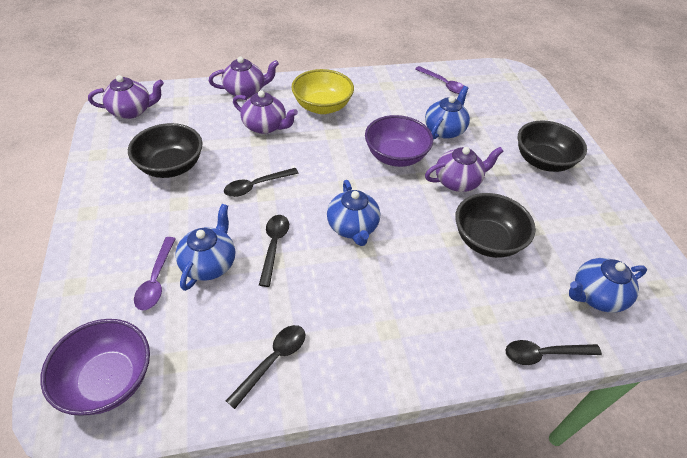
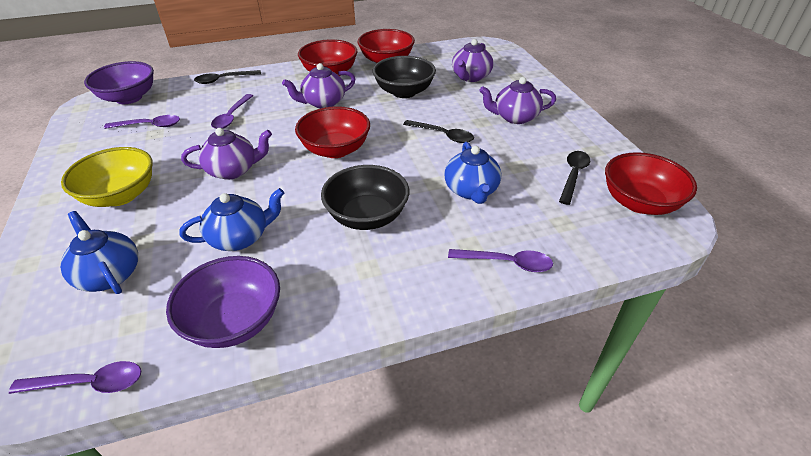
black bowl: 3 -> 2
black spoon: 4 -> 3
blue teapot: 4 -> 3
purple spoon: 2 -> 4
red bowl: 0 -> 4

